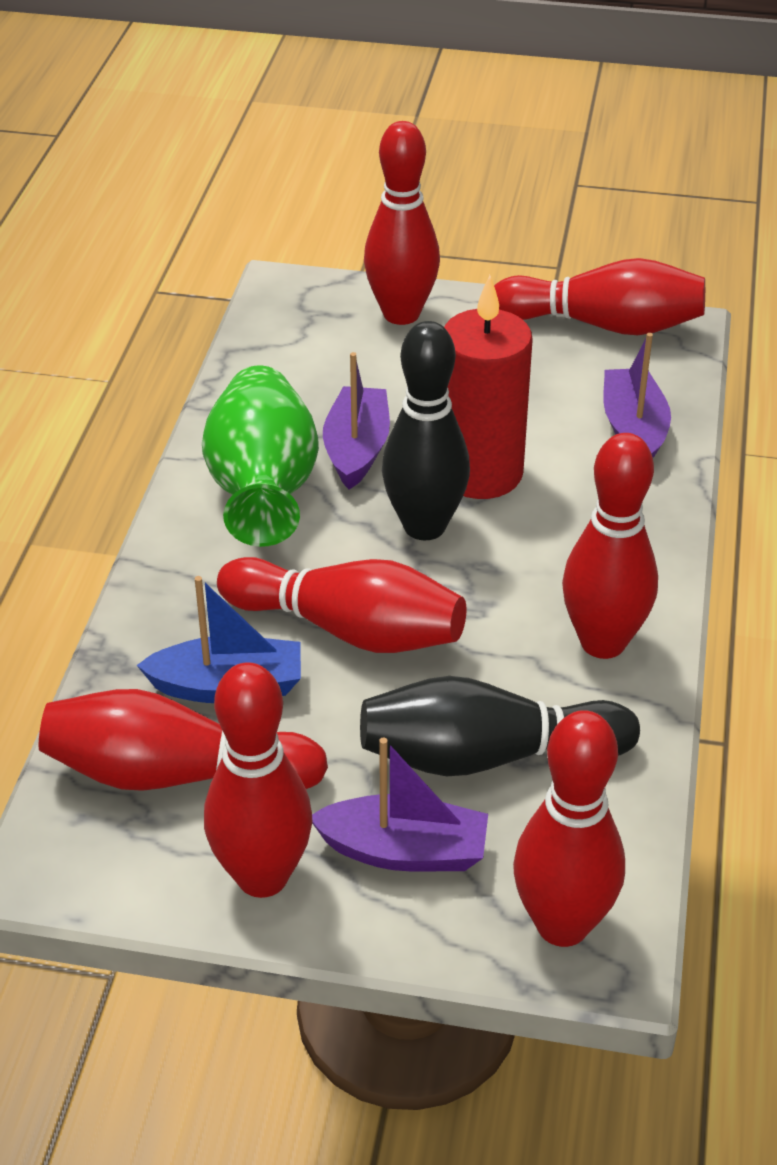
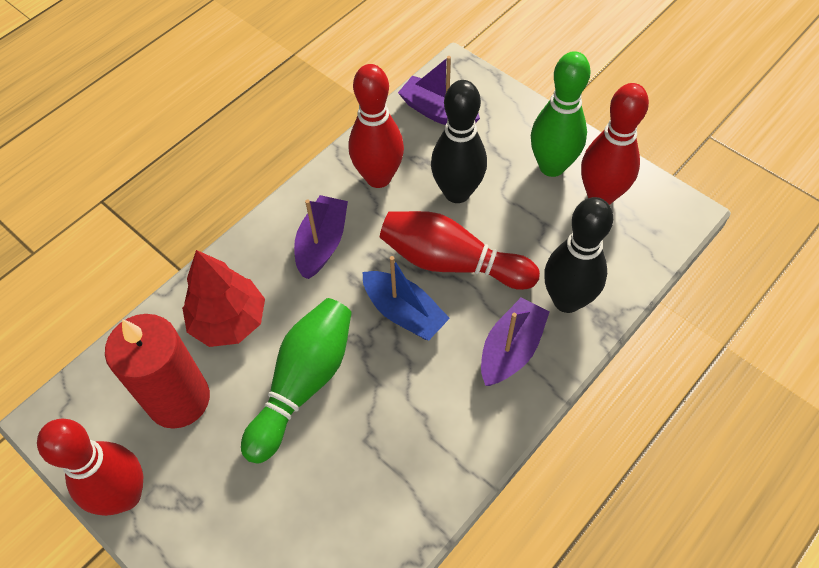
green bowling pin: 0 -> 2
green vase: 1 -> 0
red bowling pin: 7 -> 4
red tree: 0 -> 1

